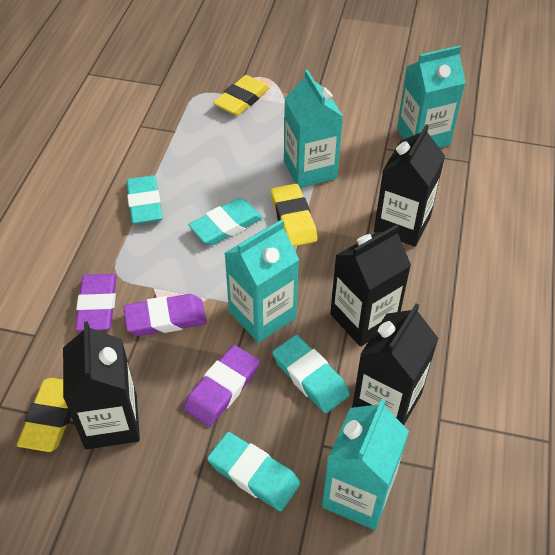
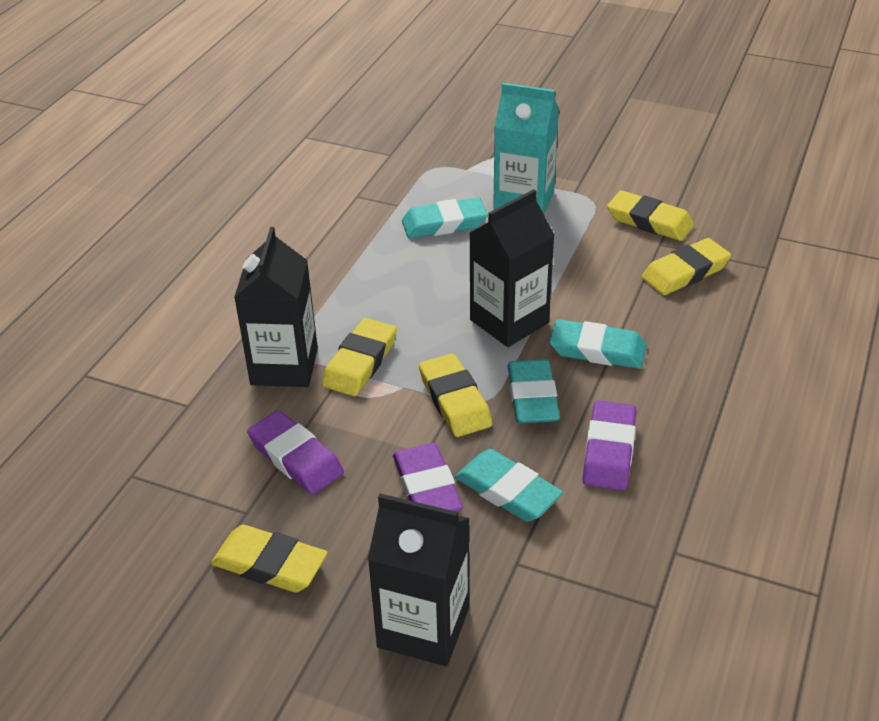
black carton: 4 -> 3
turquoise carton: 4 -> 1
yellow eraser: 3 -> 5

